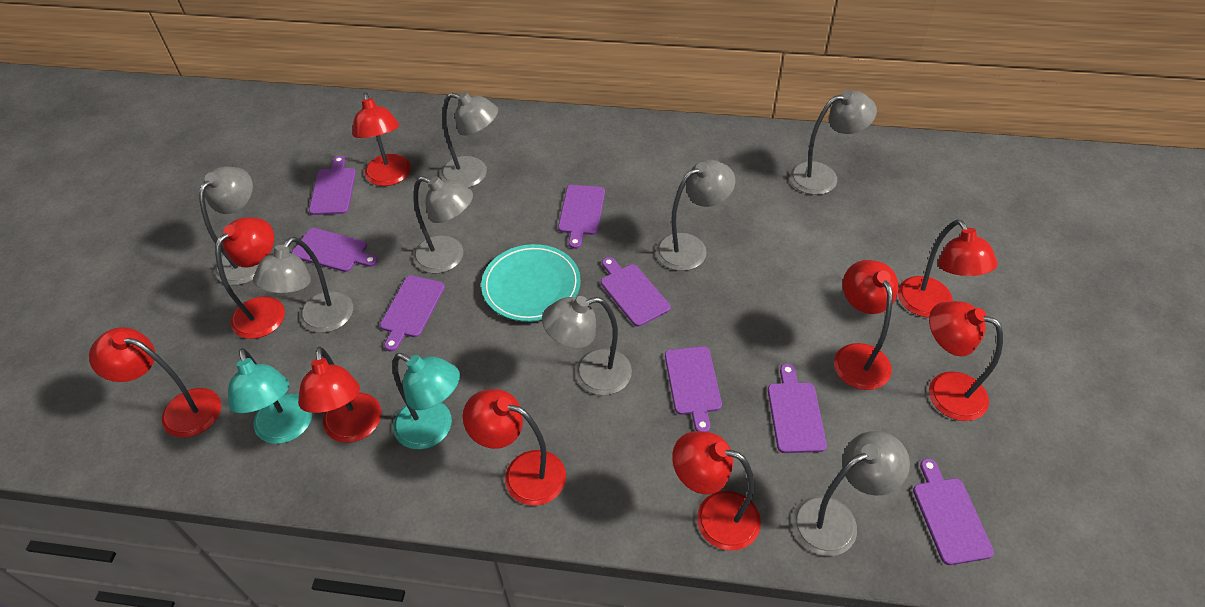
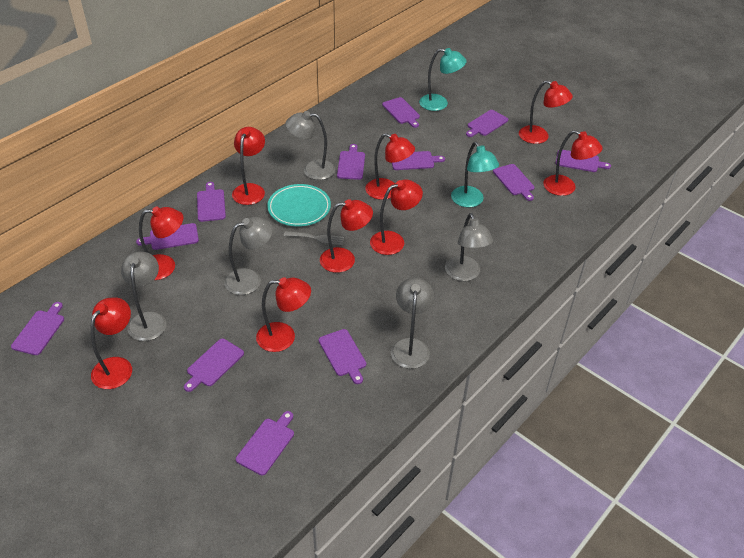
grey fork: 0 -> 1
grey lamp: 8 -> 5
purple cutting board: 8 -> 12

